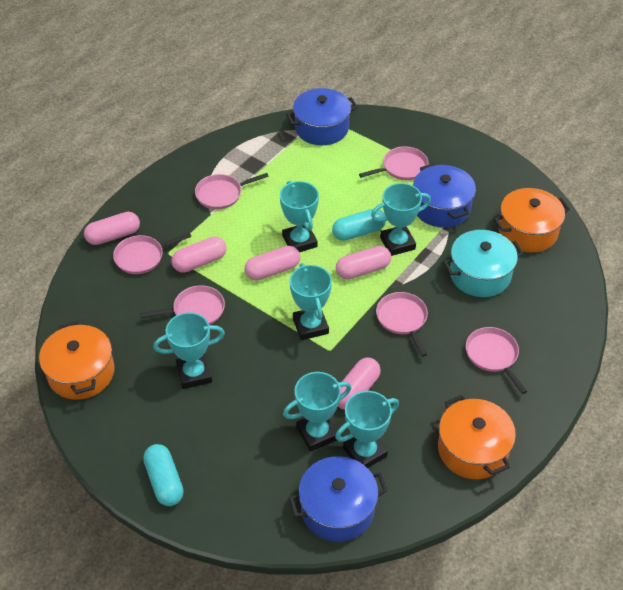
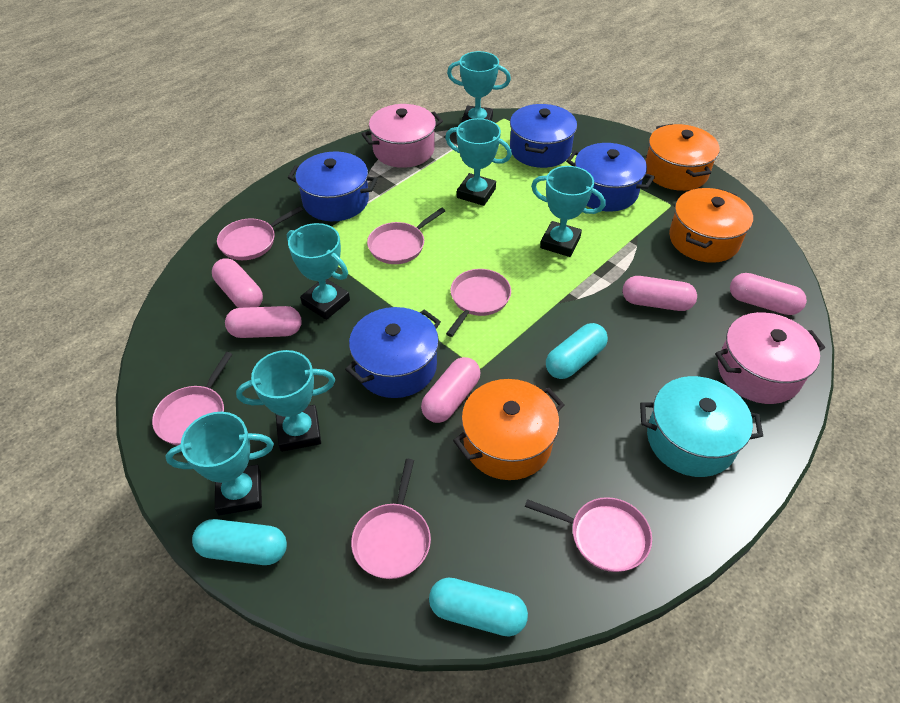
blue pot: 3 -> 4
pink pot: 0 -> 2
turquoise capsule: 2 -> 3

